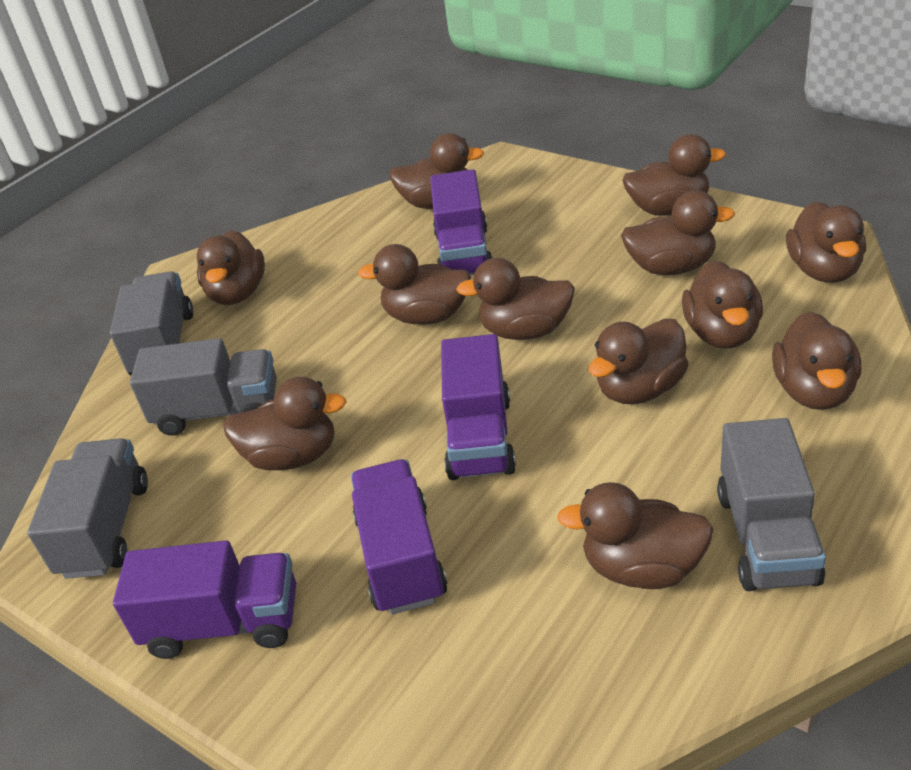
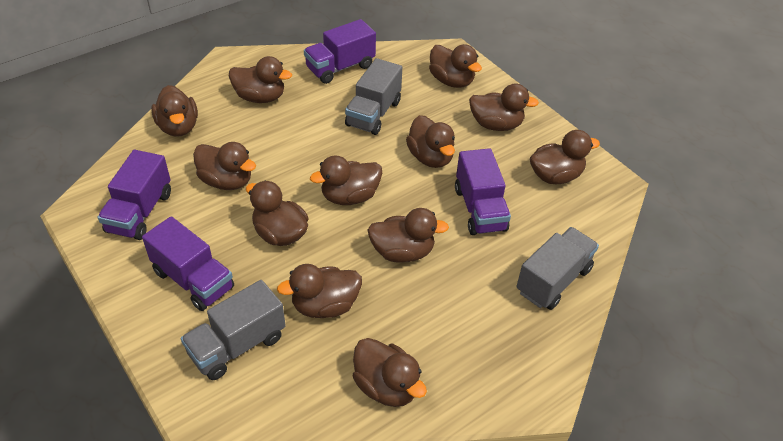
grey truck: 4 -> 3

